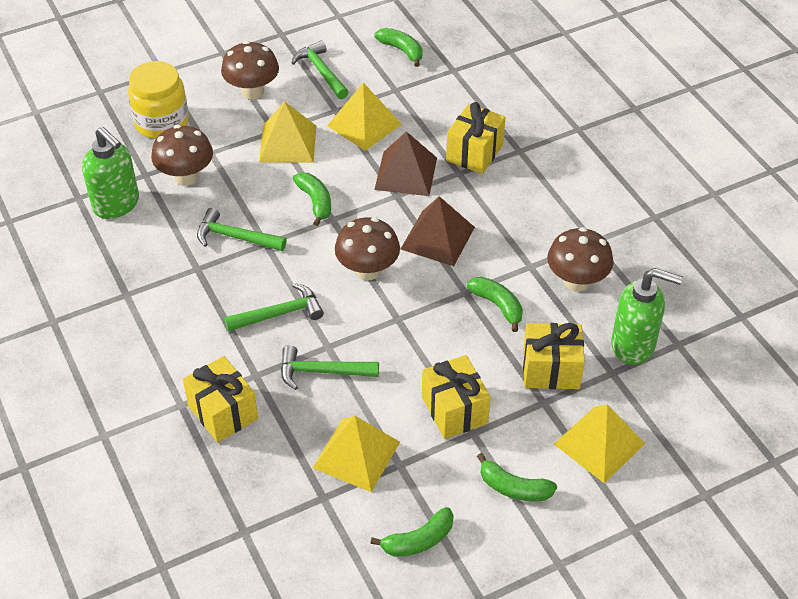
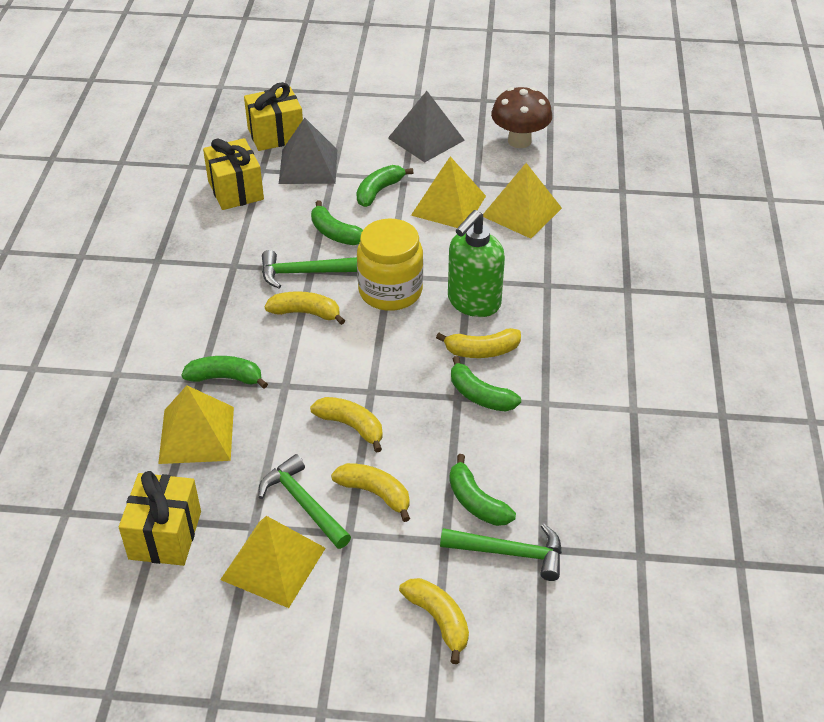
brown mushroom: 4 -> 1
brown pyramid: 2 -> 0
green hammer: 4 -> 3
green soap dispenser: 2 -> 1
grey pyramid: 0 -> 2
yellow banana: 0 -> 5
yellow gift: 4 -> 3

